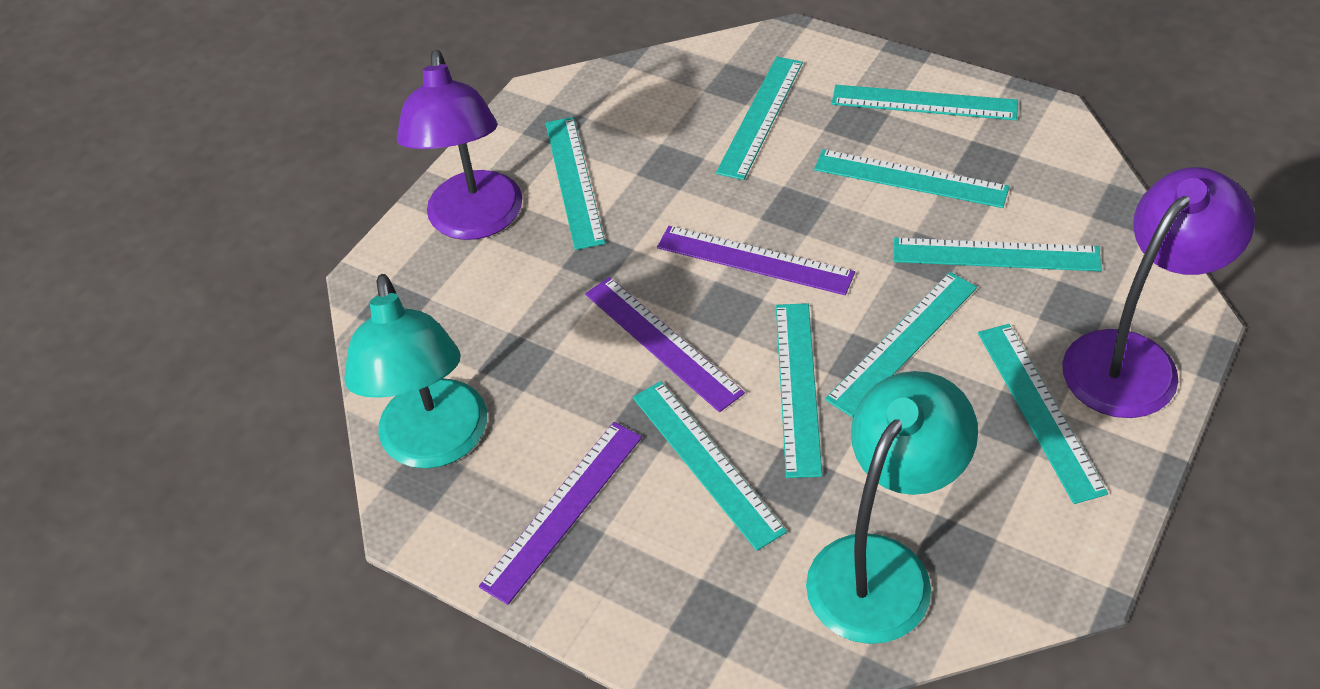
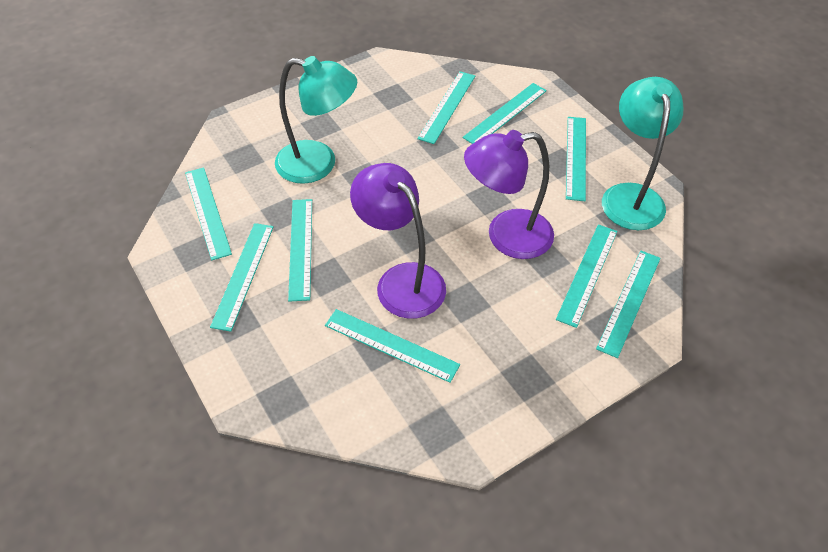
purple ruler: 3 -> 0

